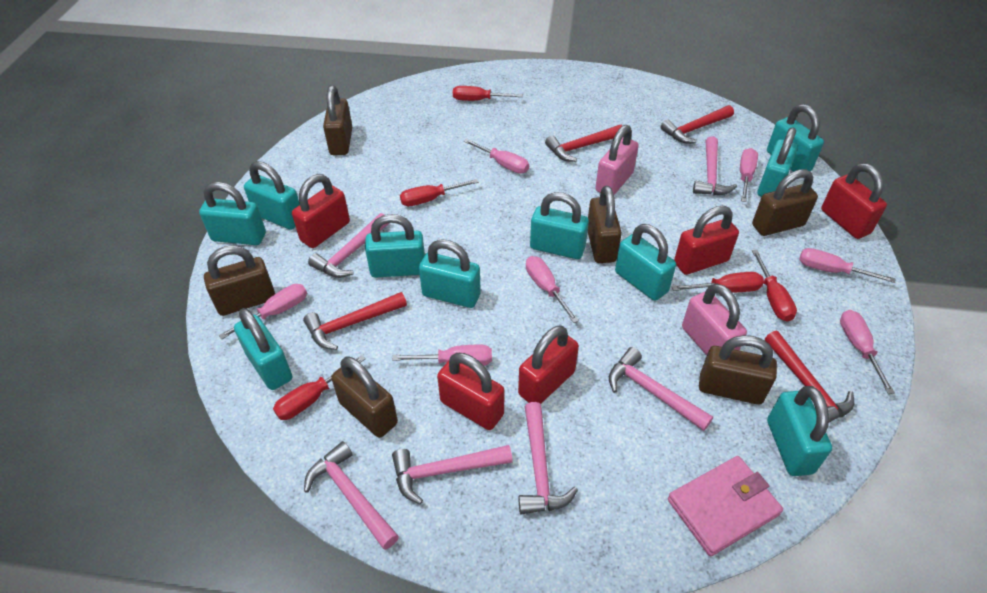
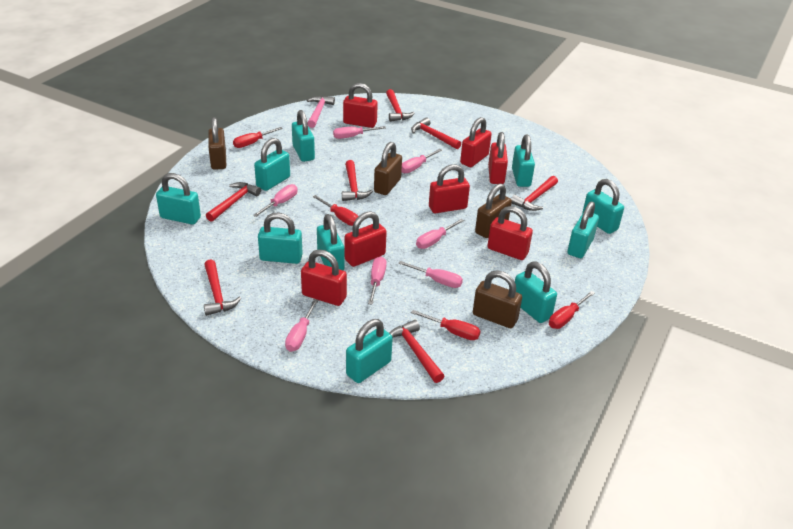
brown padlock: 6 -> 4
pink hammer: 6 -> 1
pink padlock: 2 -> 0
pink wallet: 1 -> 0
red hammer: 4 -> 7
red padlock: 5 -> 7
red screwdriver: 5 -> 4

